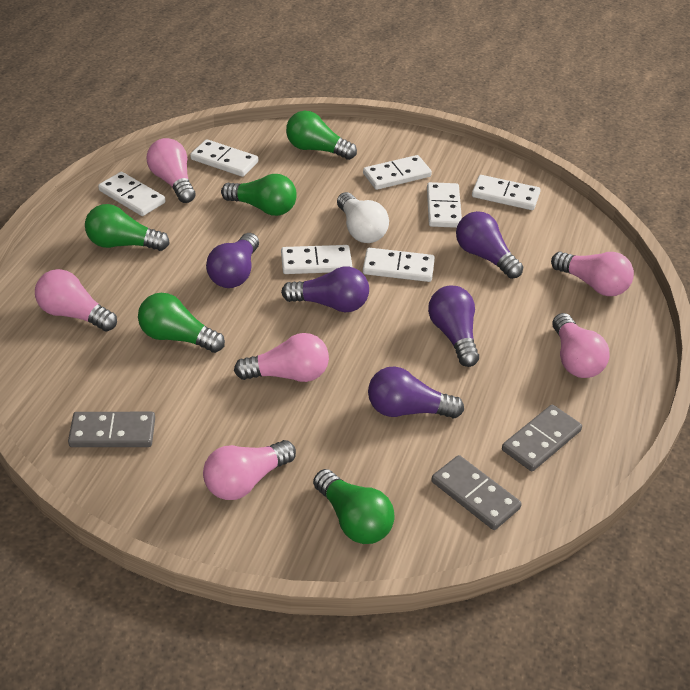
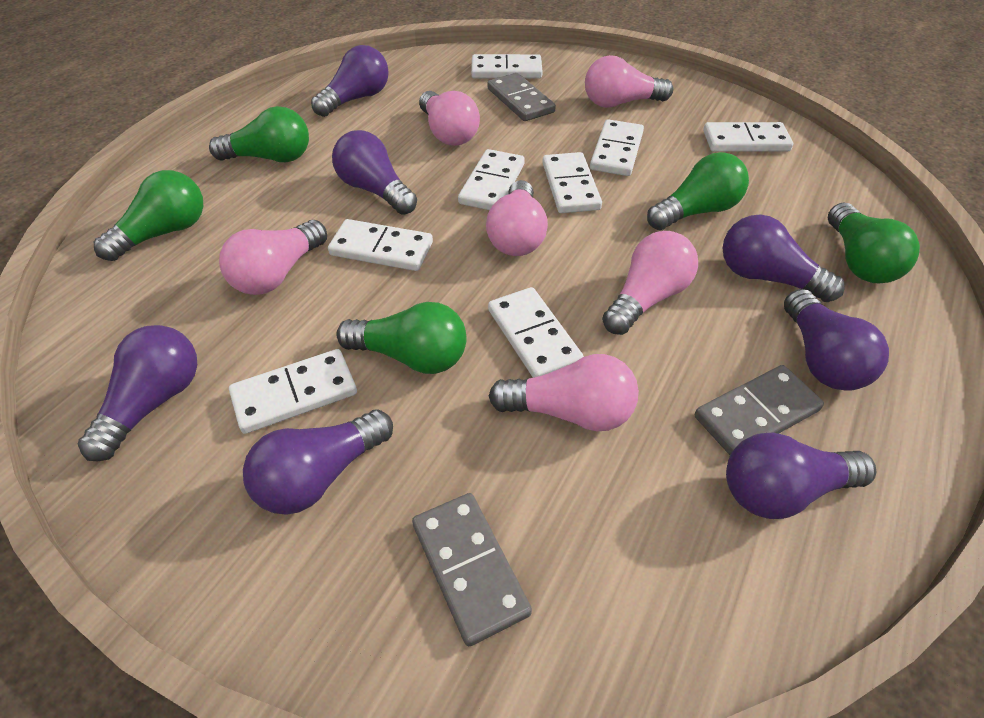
purple light bulb: 5 -> 7
white domino: 7 -> 8
white light bulb: 1 -> 0

